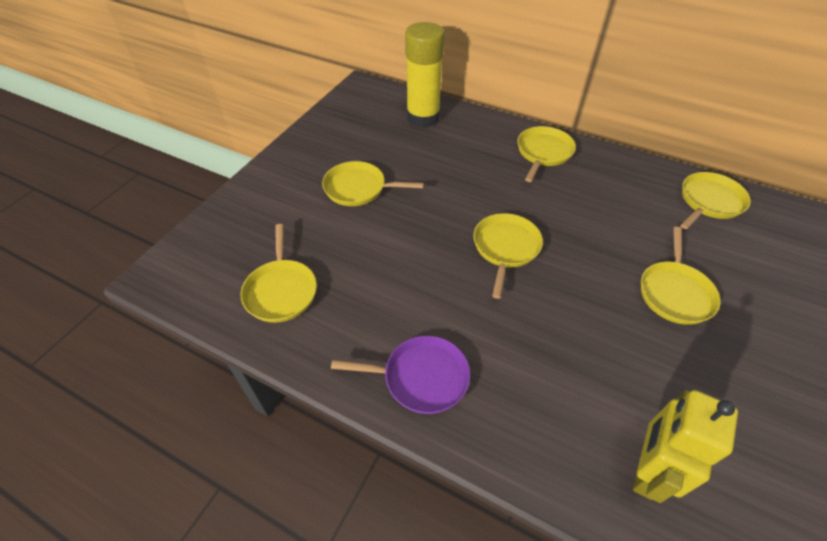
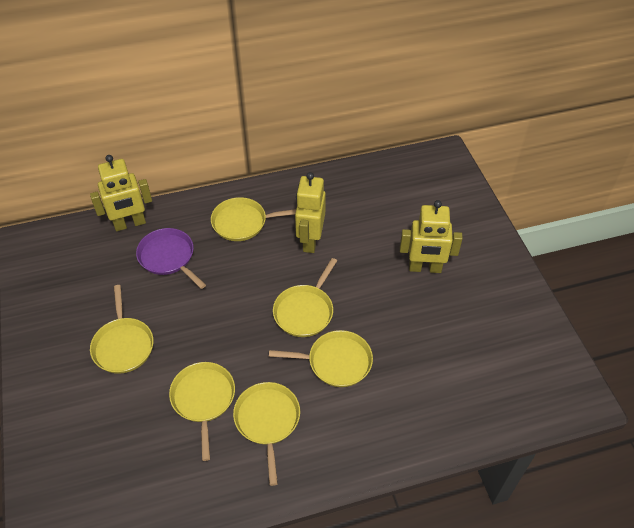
yellow glue stick: 1 -> 0
yellow robot: 1 -> 3

